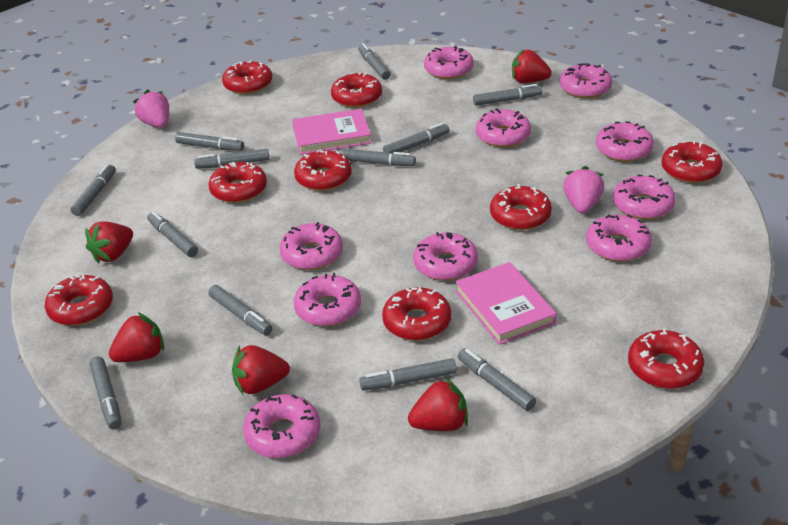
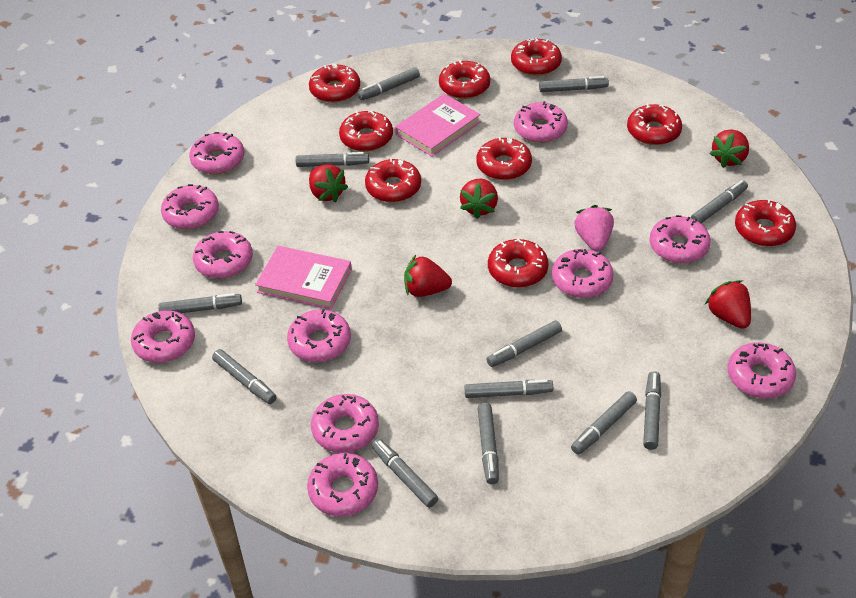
pink donut: 10 -> 11
pink strawberry: 2 -> 1

